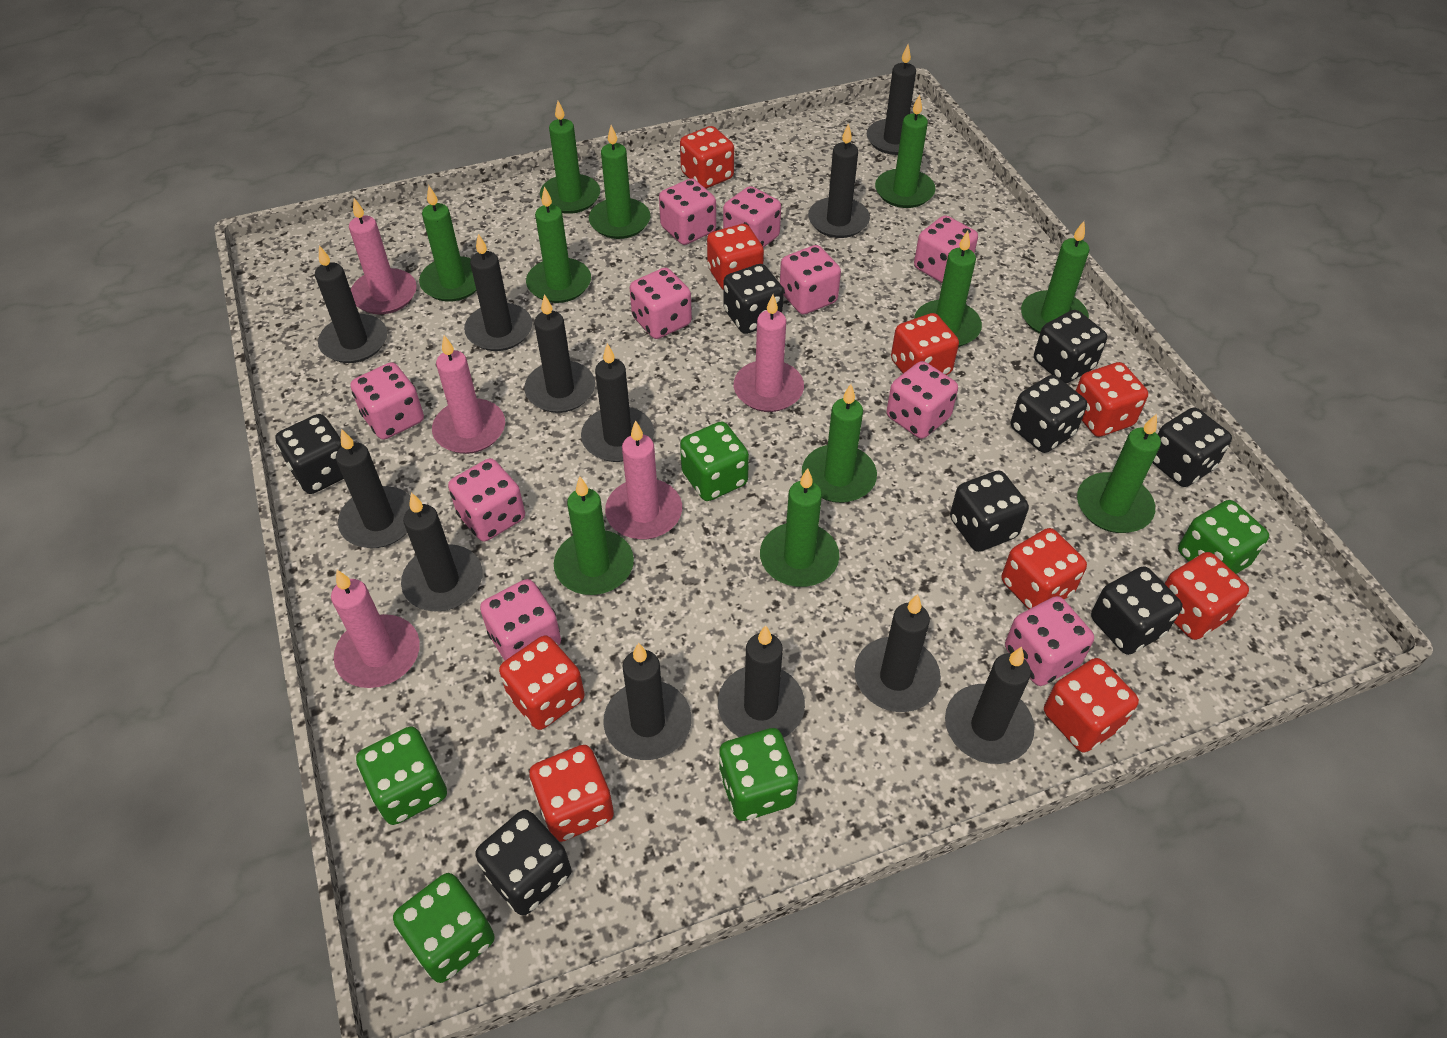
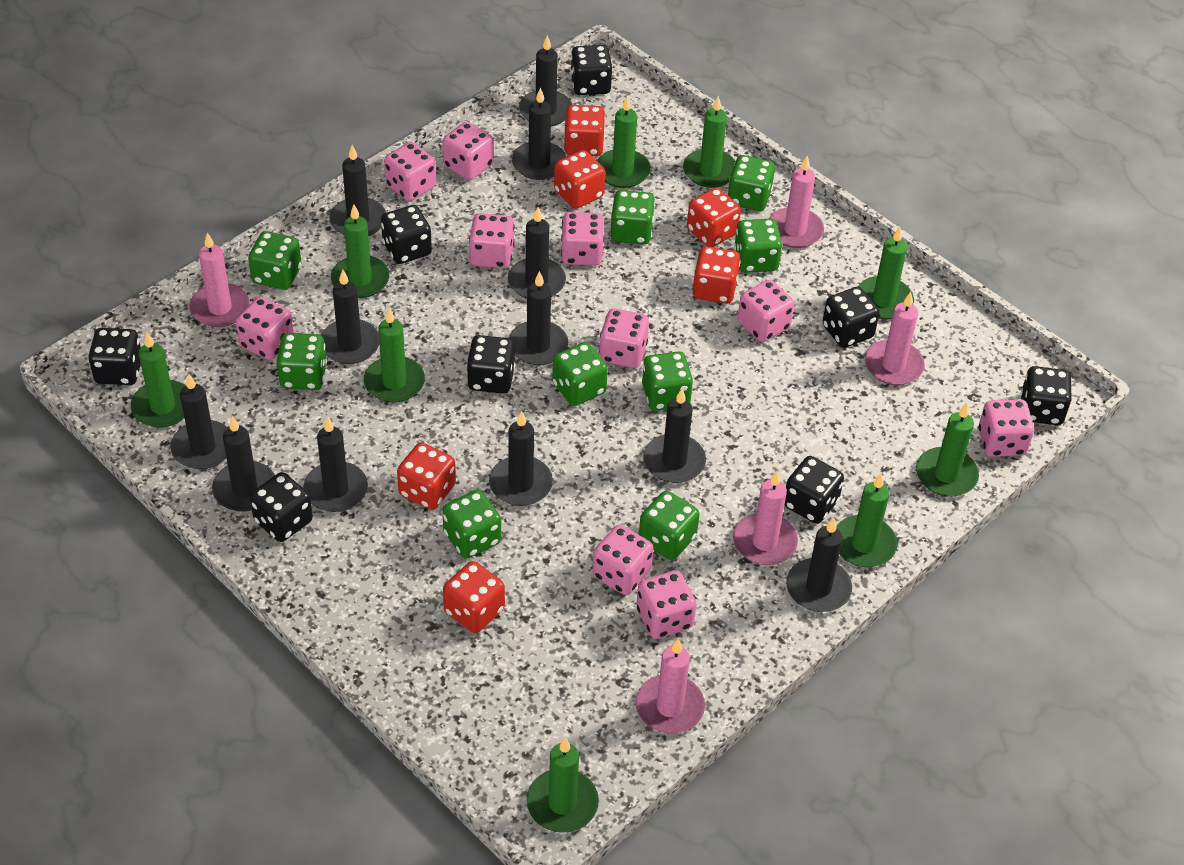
green candle: 11 -> 9
green dice: 5 -> 9
red dice: 9 -> 6

